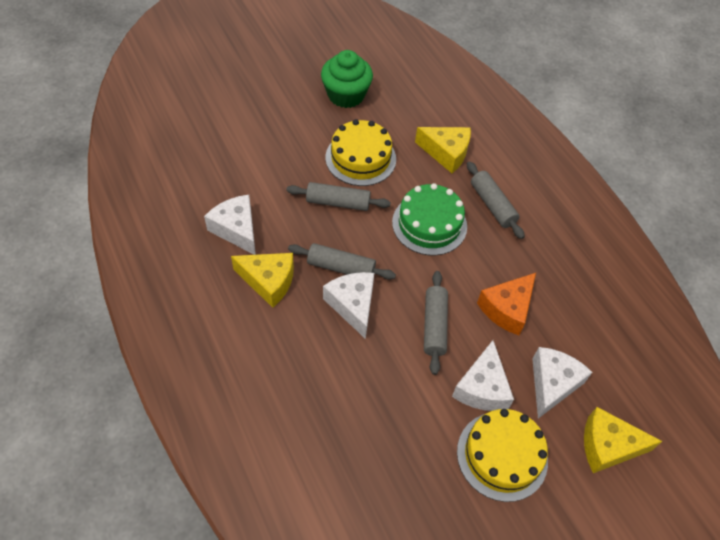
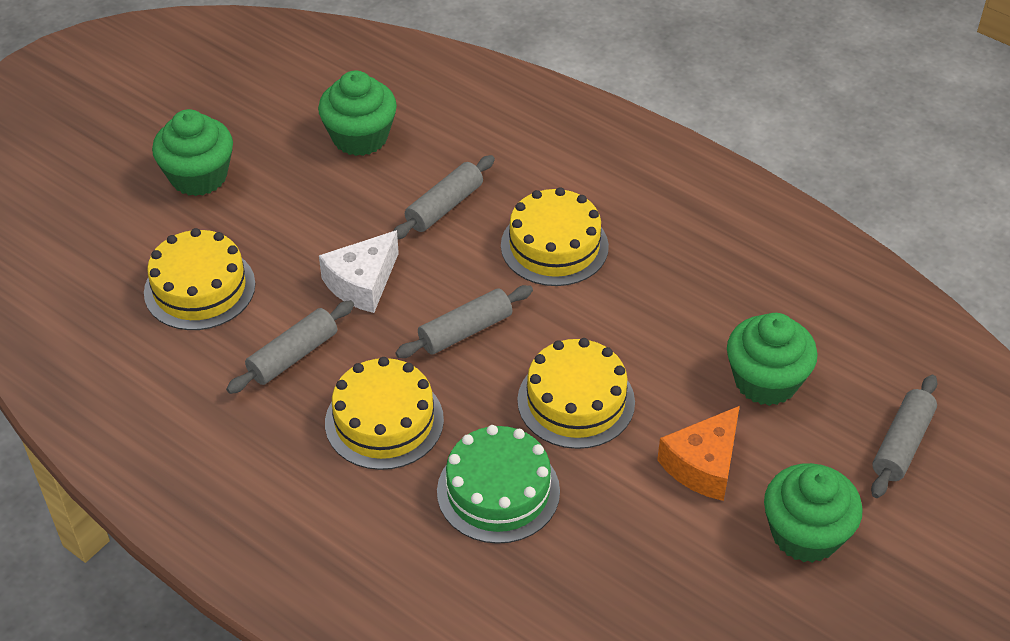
green cupcake: 1 -> 4
white cheese: 4 -> 1
yellow cake: 2 -> 4
yellow cheese: 3 -> 0

